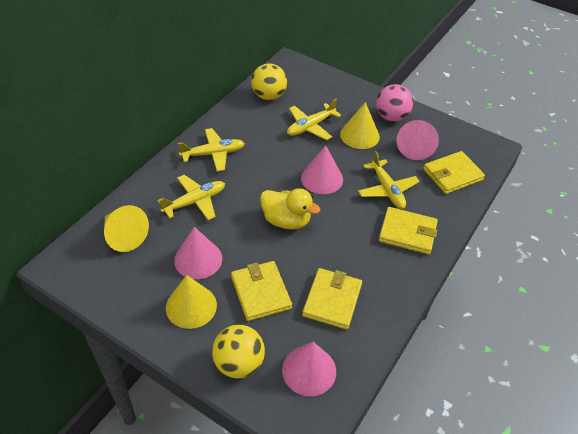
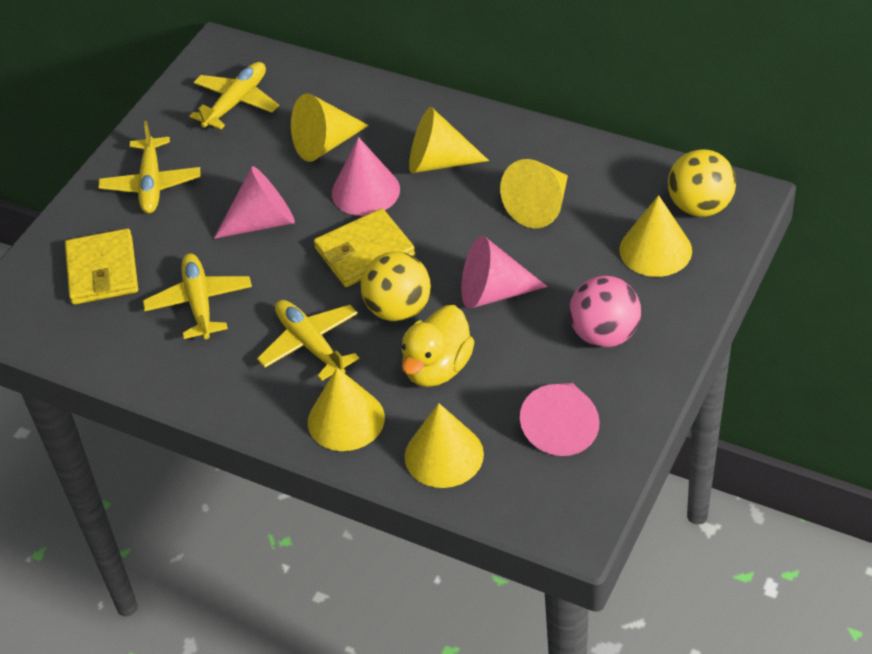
yellow cone: 3 -> 6
yellow wallet: 4 -> 2

